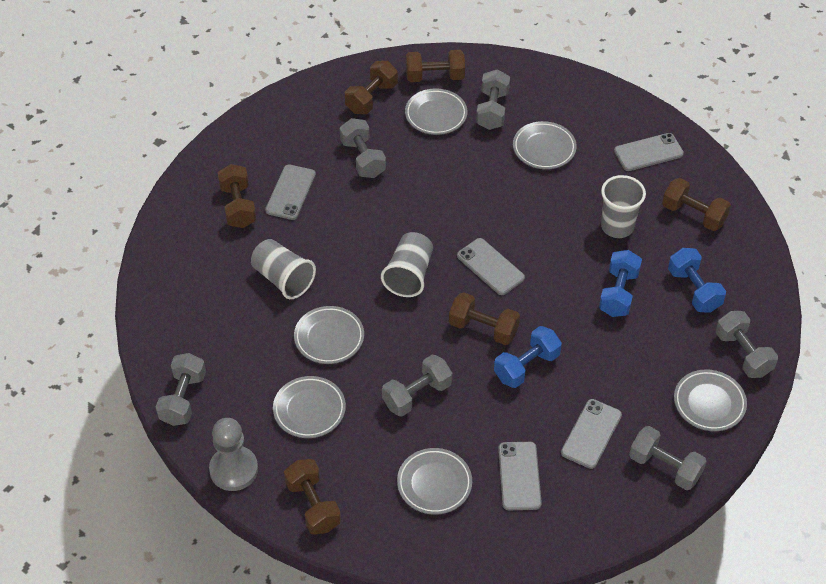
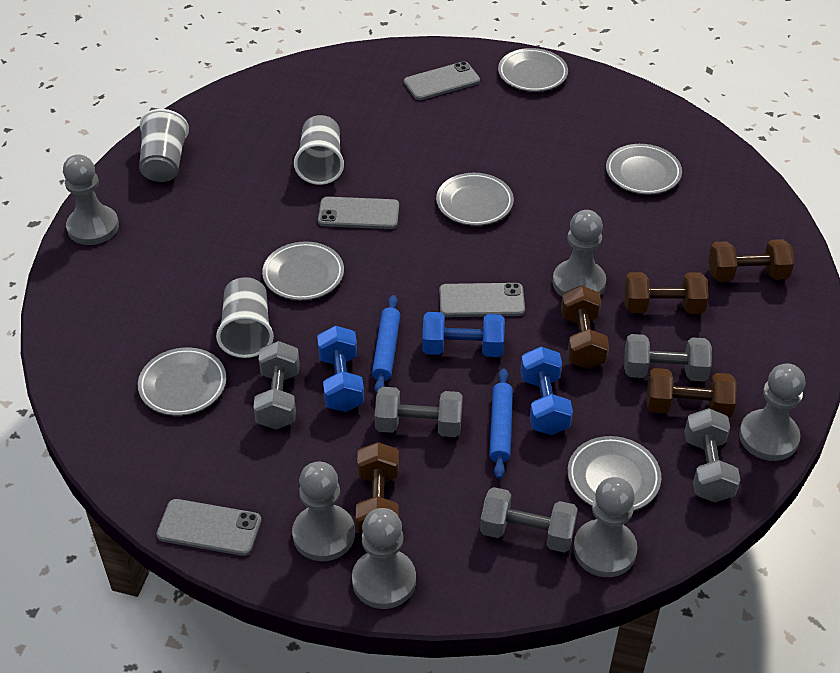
blue rolling pin: 0 -> 2
brown dumbbell: 6 -> 5
grey dumbbell: 6 -> 5
grey pawn: 1 -> 6
grey phone: 5 -> 4

